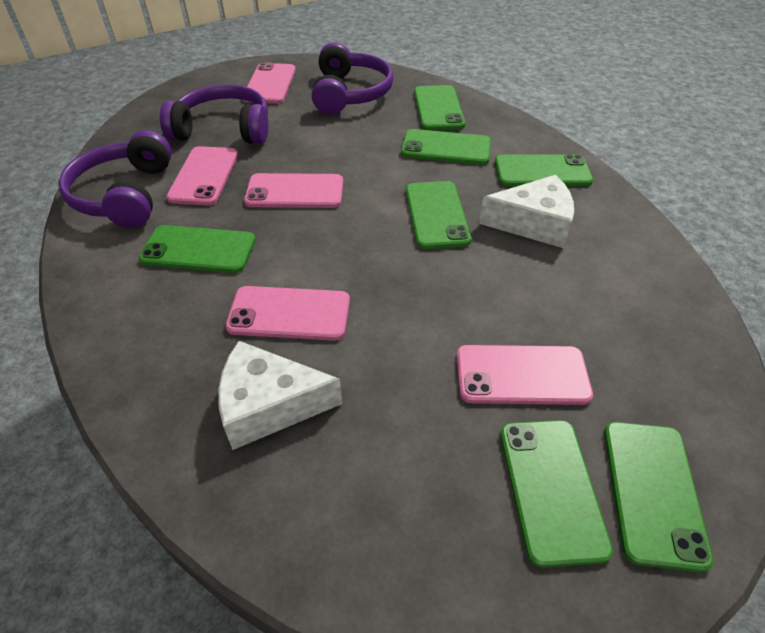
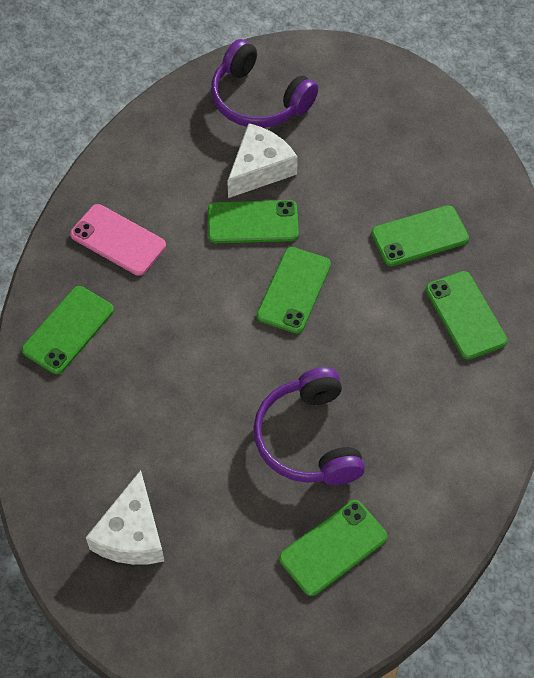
green phone: 7 -> 6
pink phone: 5 -> 1
purple headphones: 3 -> 2

